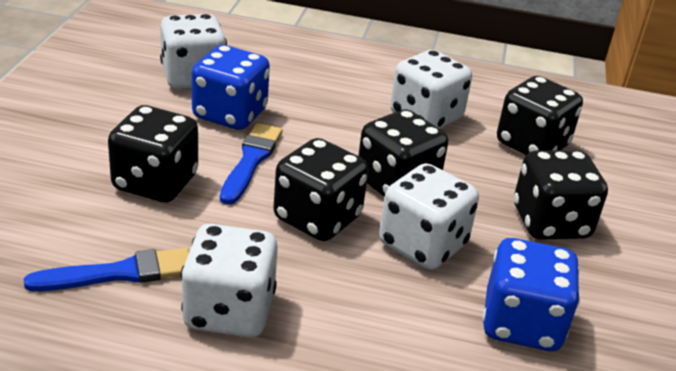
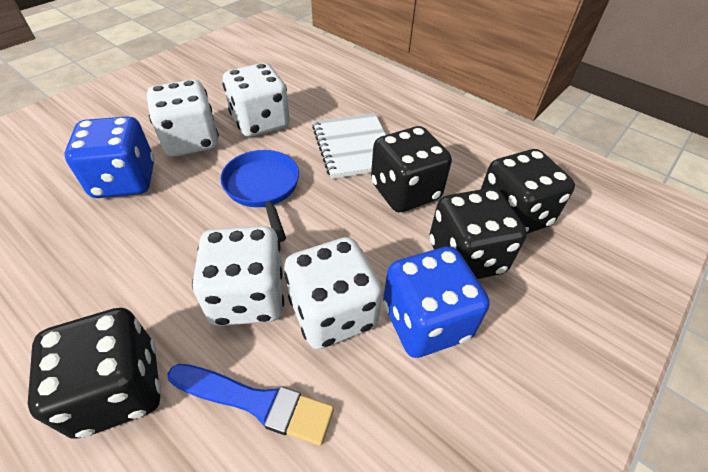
black dice: 5 -> 4
blue brush: 2 -> 1
blue pan: 0 -> 1
white notebook: 0 -> 1

